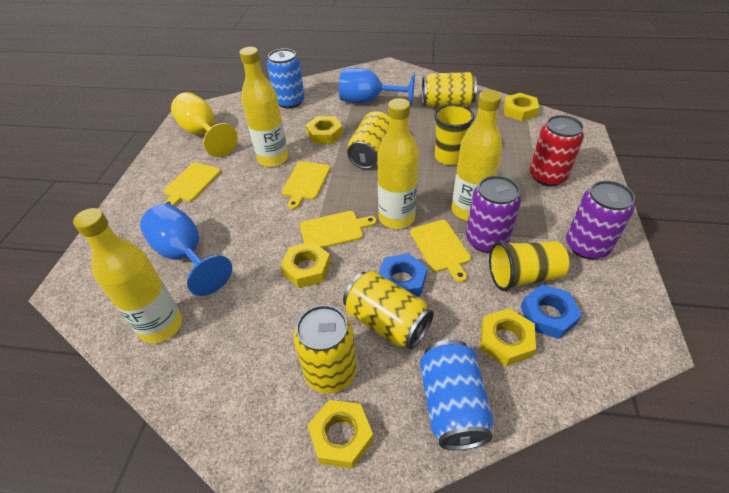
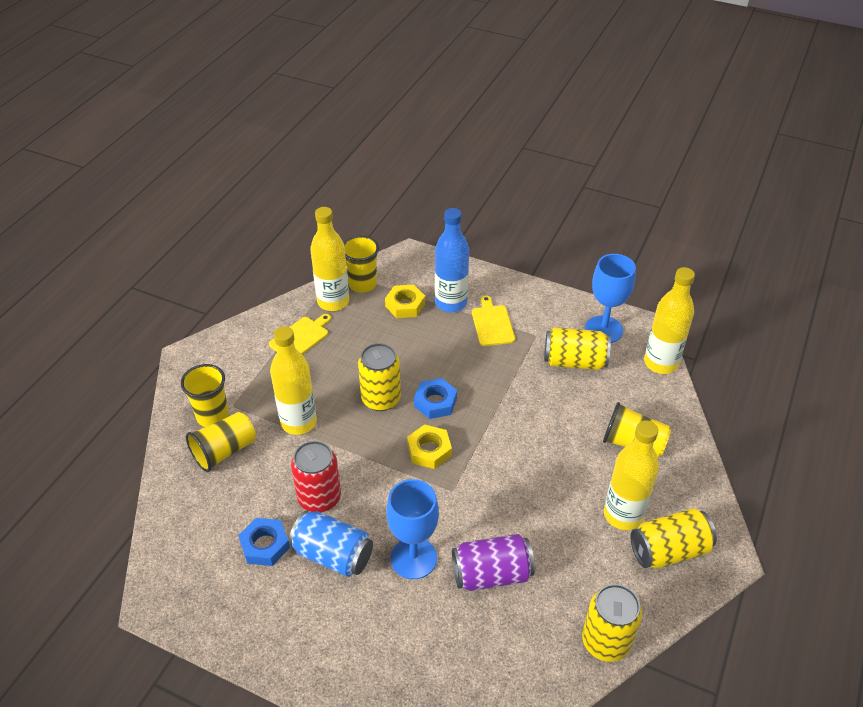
blue bottle: 0 -> 1
blue can: 2 -> 1
purple can: 2 -> 1
yellow cup: 2 -> 4
yellow cutting board: 4 -> 2
yellow goblet: 1 -> 0
yellow nut: 5 -> 2

